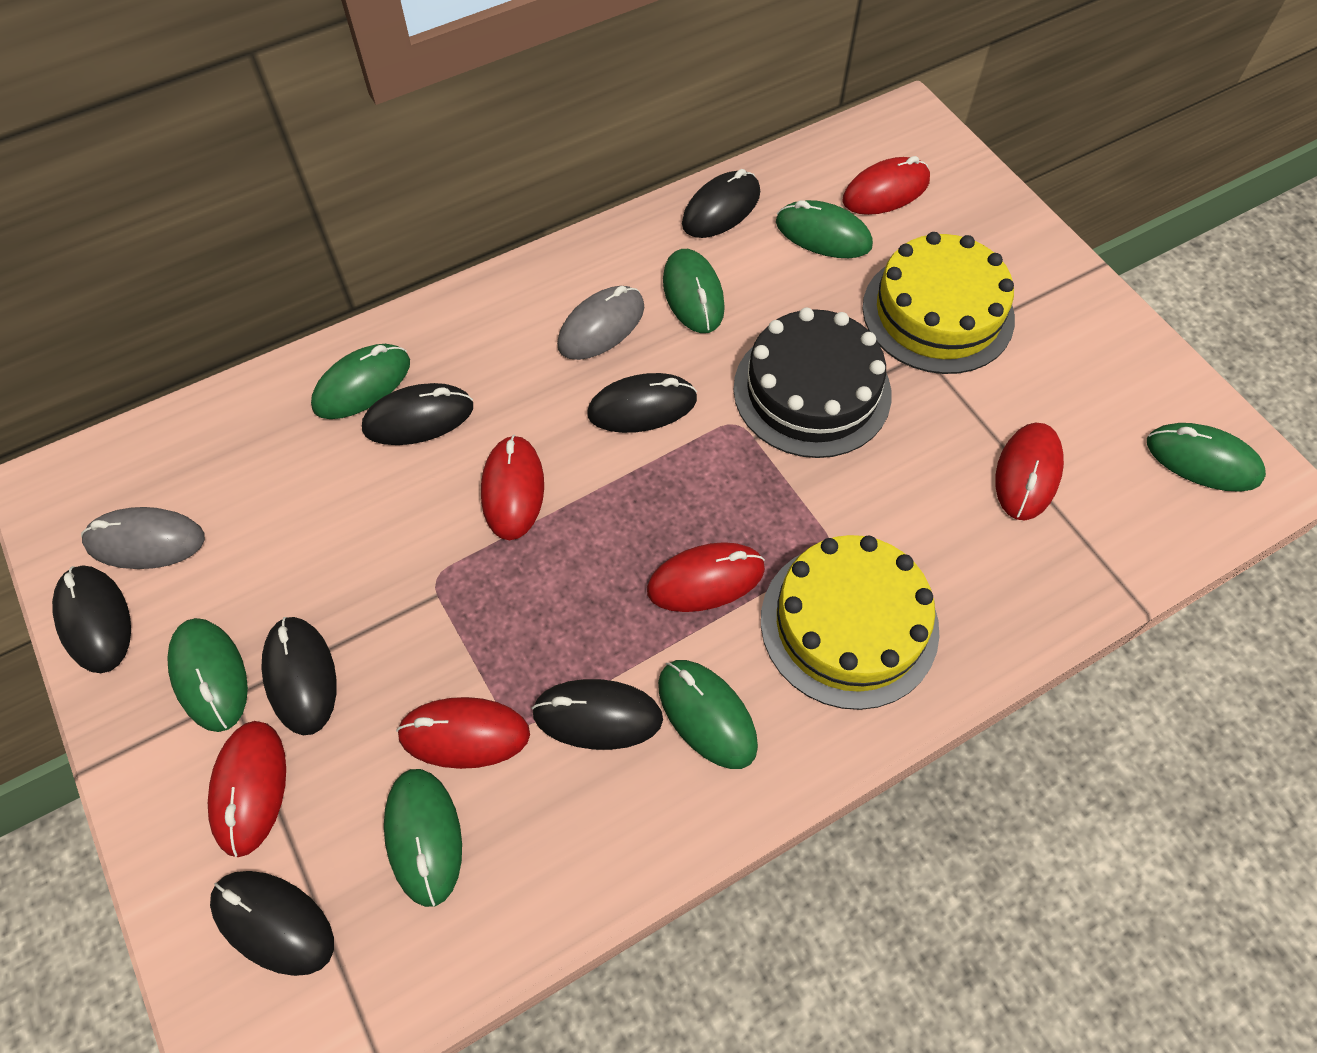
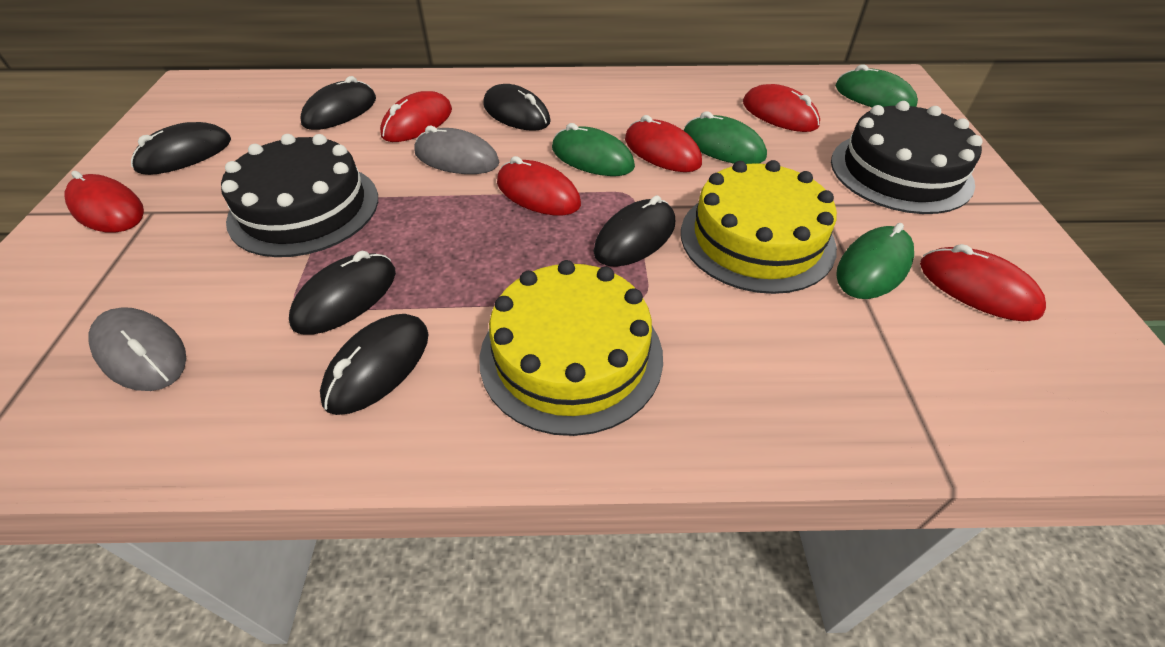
black cake: 1 -> 2
black mouse: 7 -> 6
green mouse: 7 -> 4

